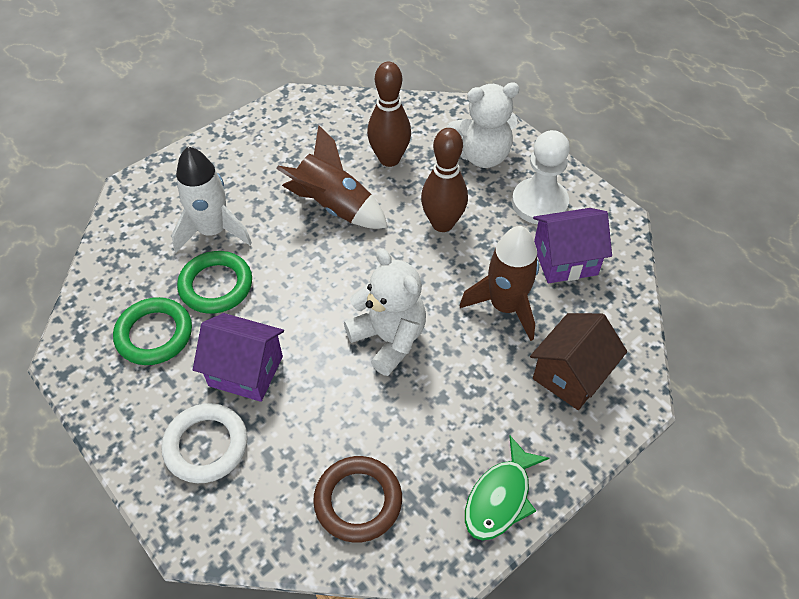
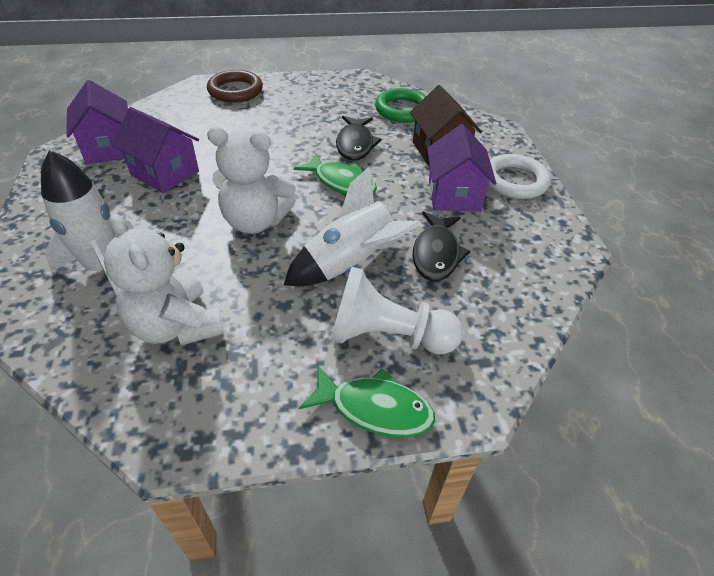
black fish: 0 -> 2
brown bowling pin: 2 -> 0
brown rocket: 2 -> 0
green fish: 1 -> 2
green ring: 2 -> 1
purple house: 2 -> 3
white rocket: 1 -> 2

